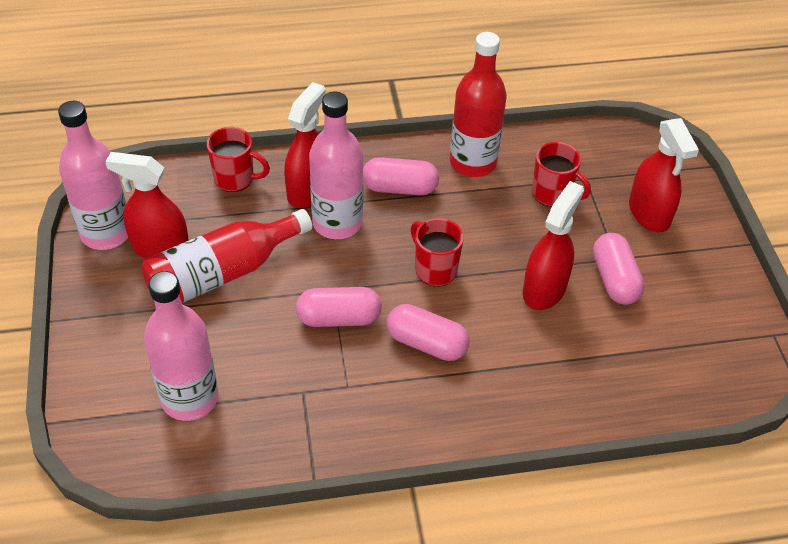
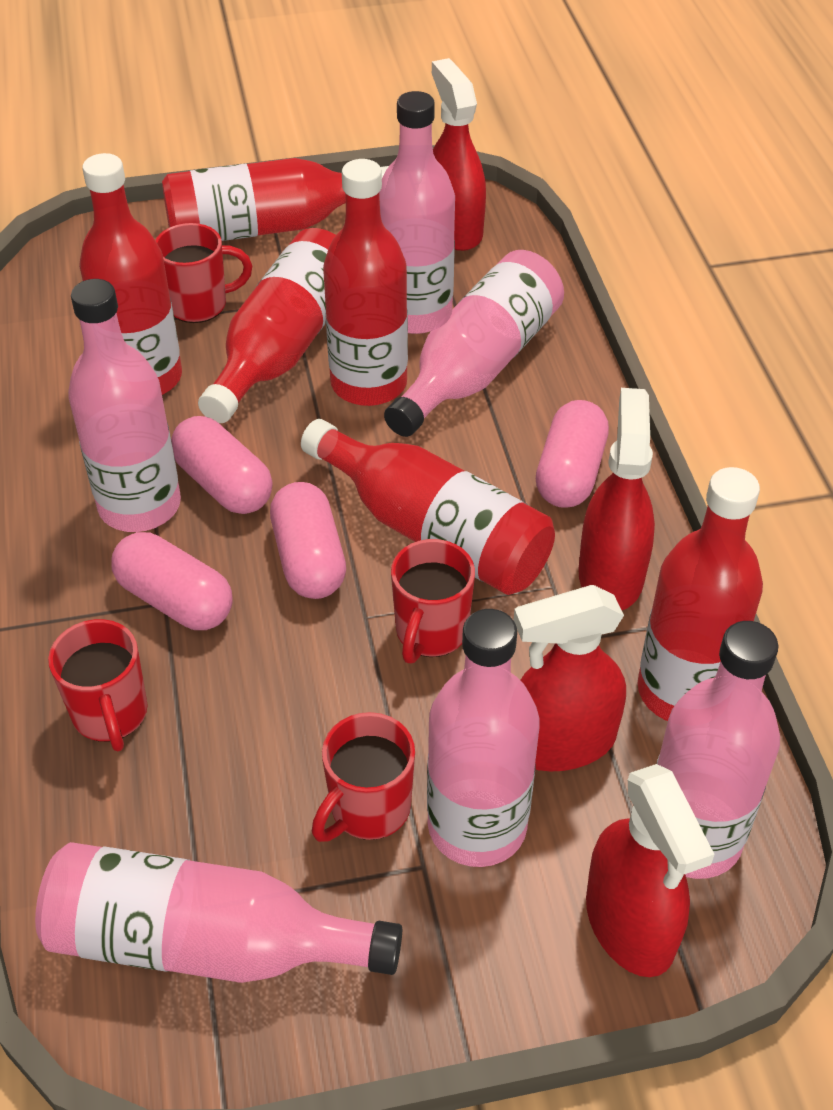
pink bottle: 3 -> 6
red bottle: 2 -> 6
red mug: 3 -> 4

